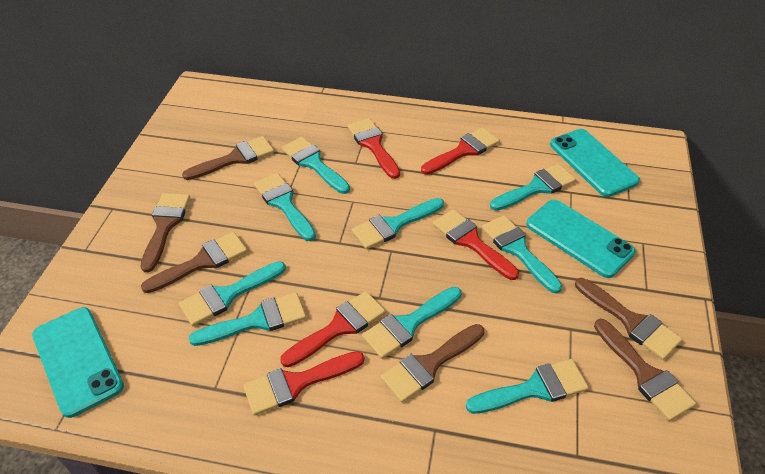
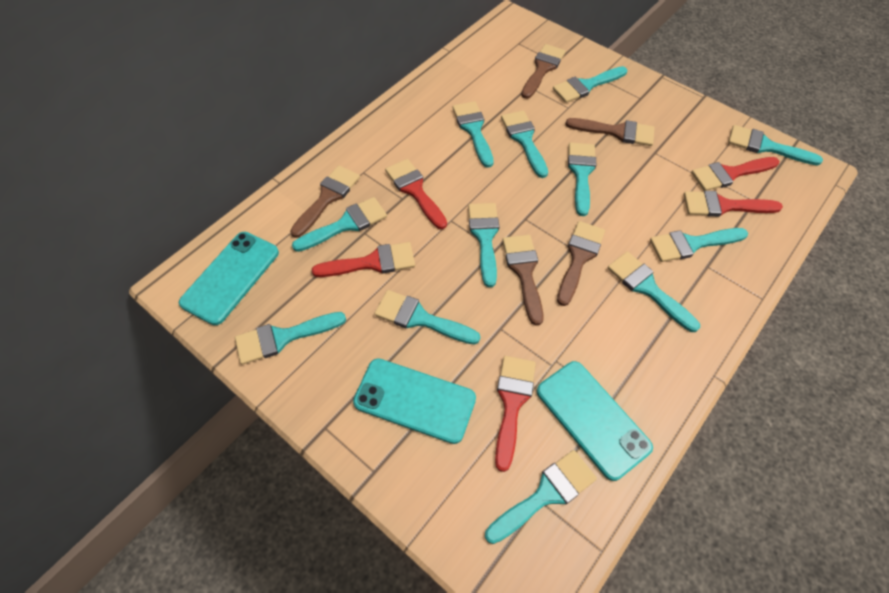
brown brush: 6 -> 5
turquoise brush: 9 -> 12

